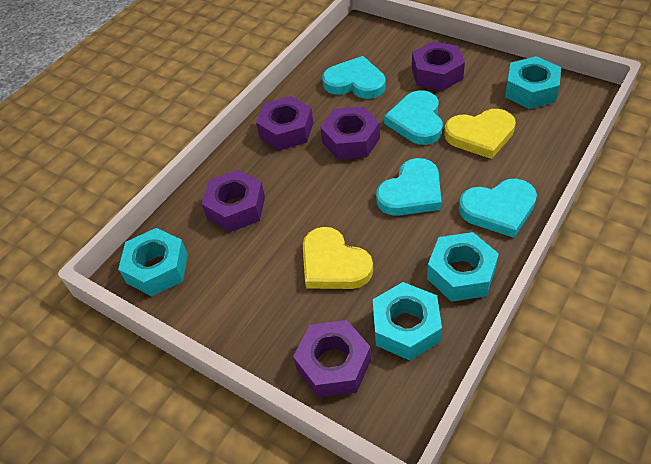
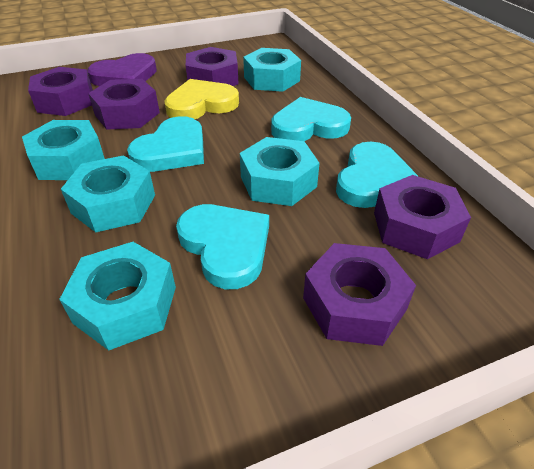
purple heart: 0 -> 1
turquoise nut: 4 -> 5
yellow heart: 2 -> 1

